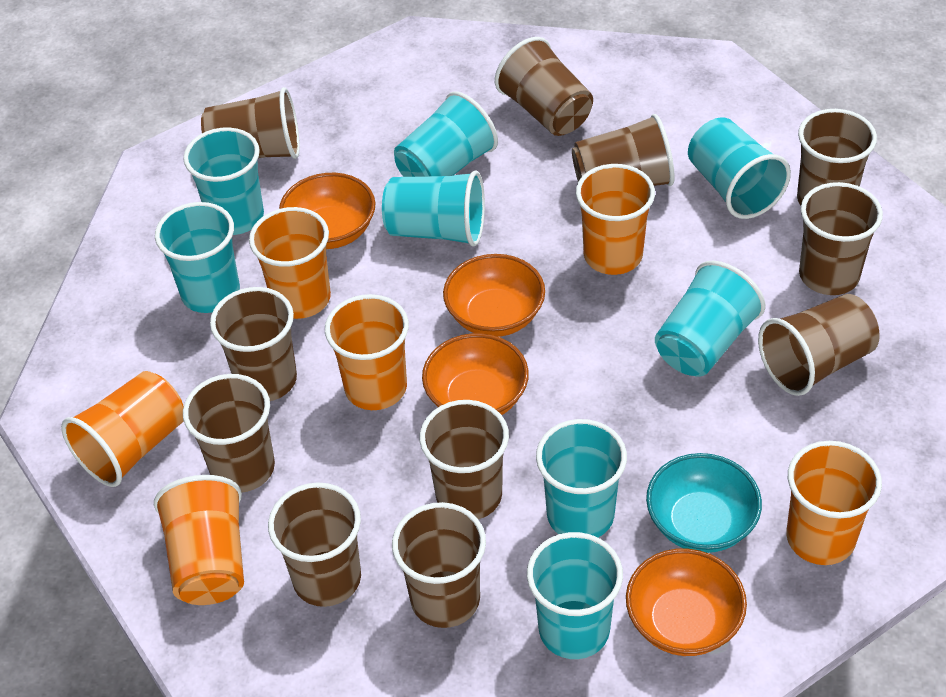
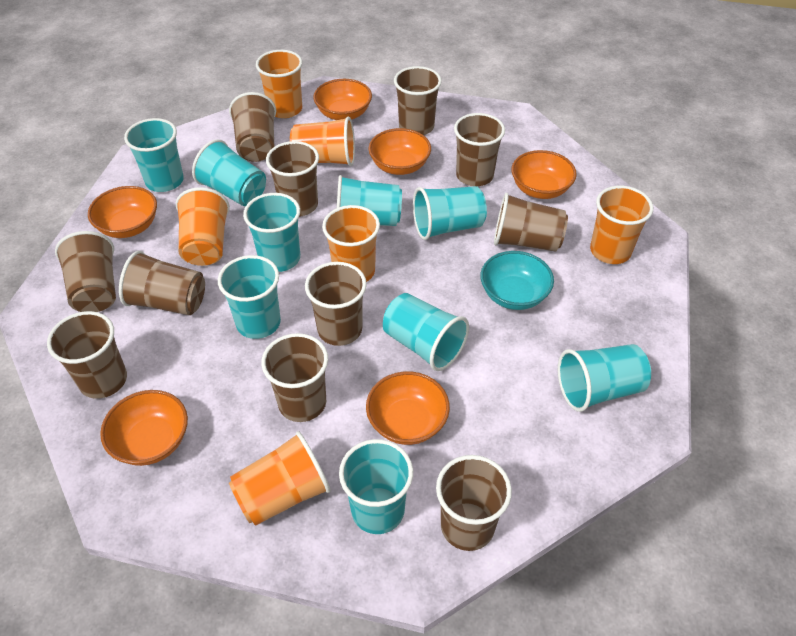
orange bowl: 4 -> 6
turquoise cup: 8 -> 9

